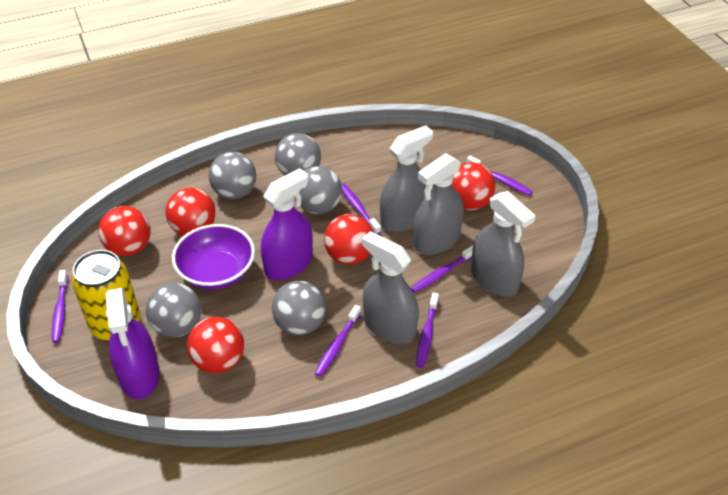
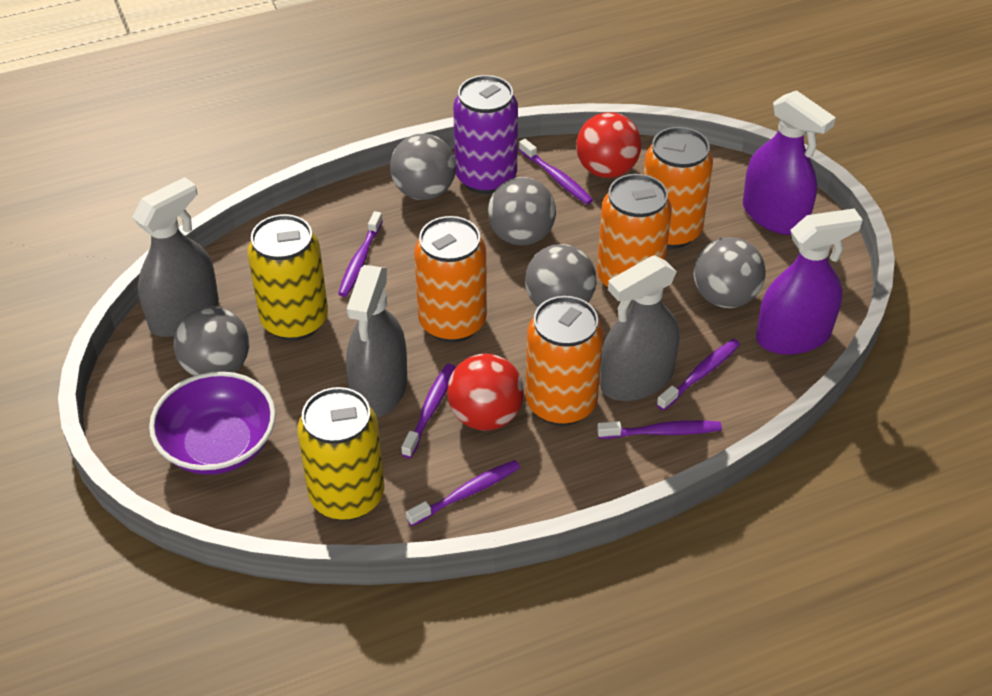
grey spray bottle: 4 -> 3
orange can: 0 -> 4
purple can: 0 -> 1
red ball: 5 -> 2
yellow can: 1 -> 2

